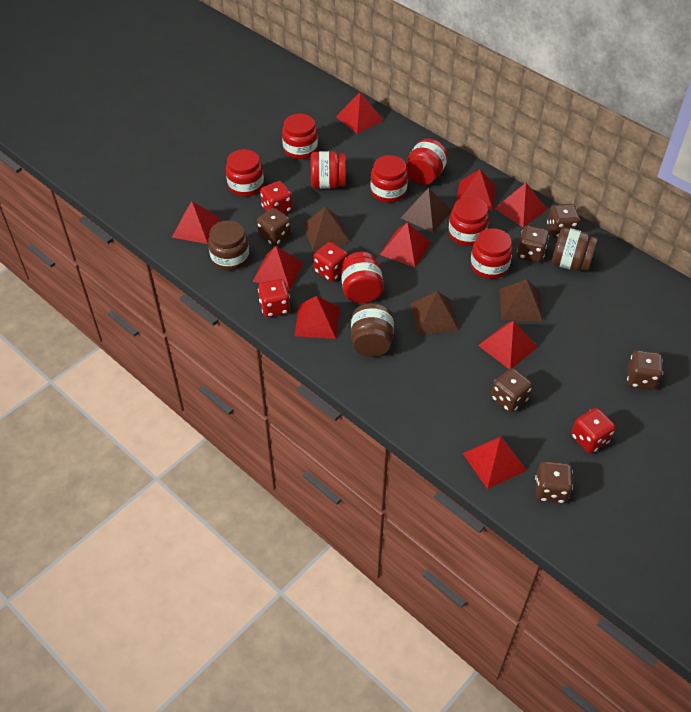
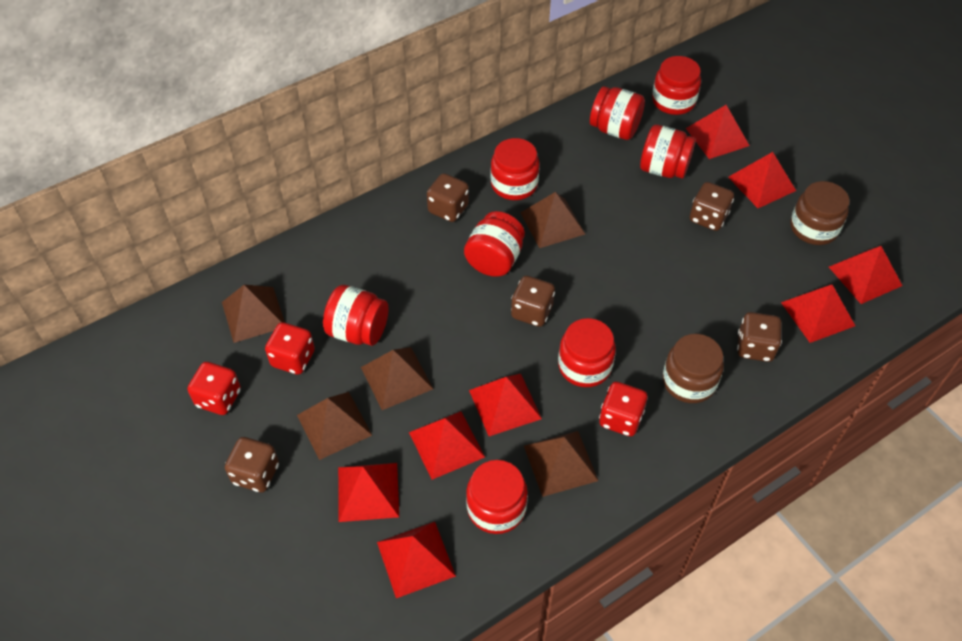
brown dice: 6 -> 5
brown jar: 3 -> 2
brown pyramid: 4 -> 5
red dice: 4 -> 3
red pyramid: 9 -> 8

